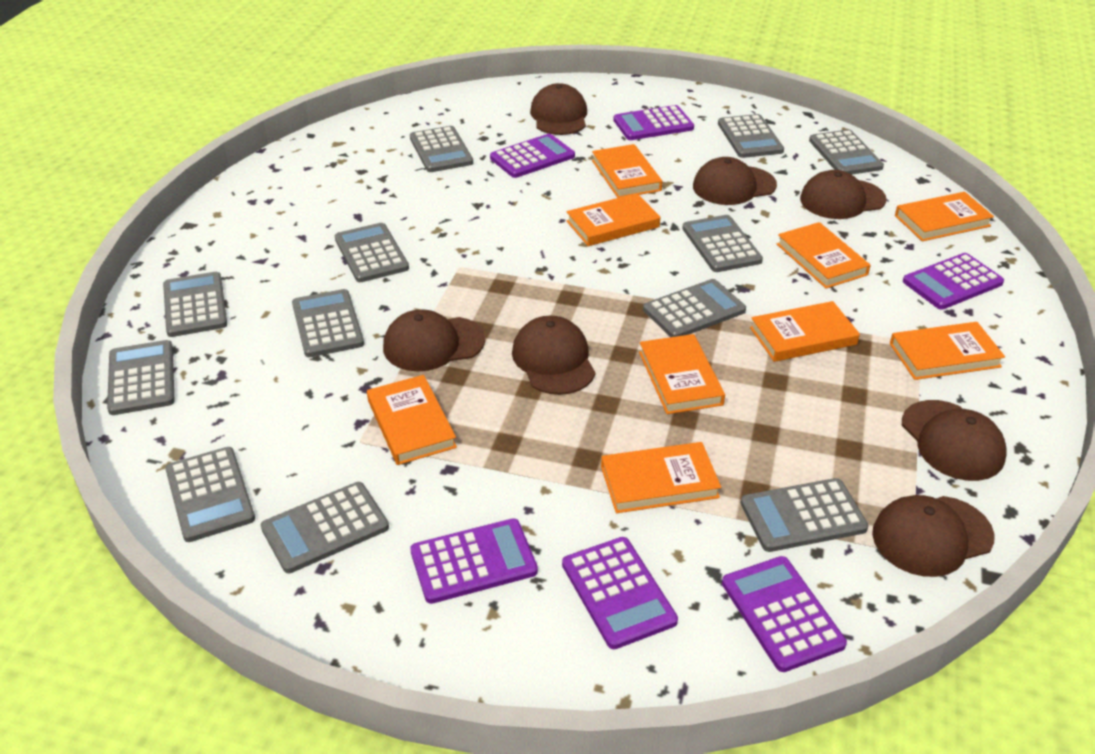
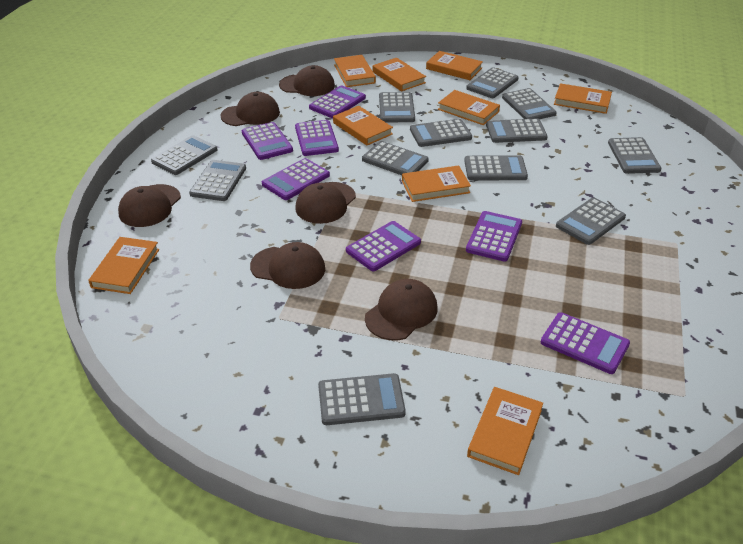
brown cap: 7 -> 6
purple calculator: 6 -> 7

